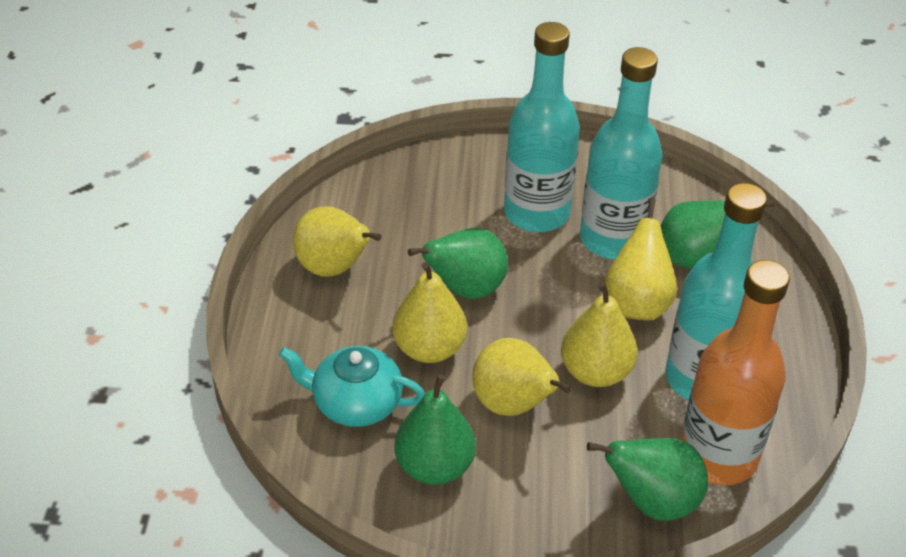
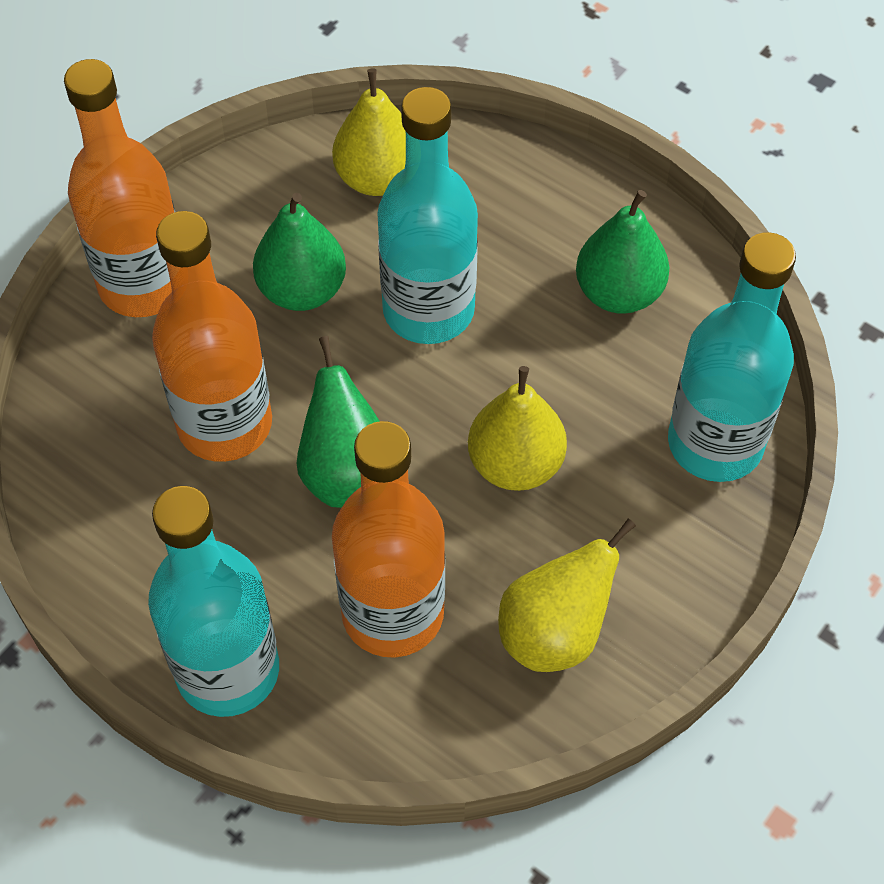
green pear: 4 -> 3
orange bottle: 1 -> 3
turquoise teapot: 1 -> 0
yellow pear: 5 -> 3

